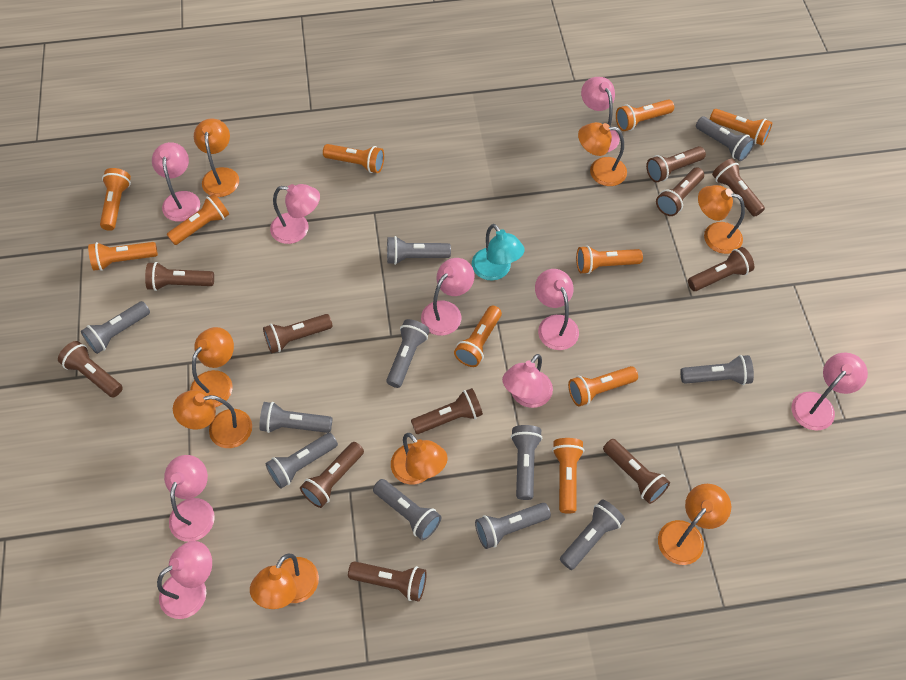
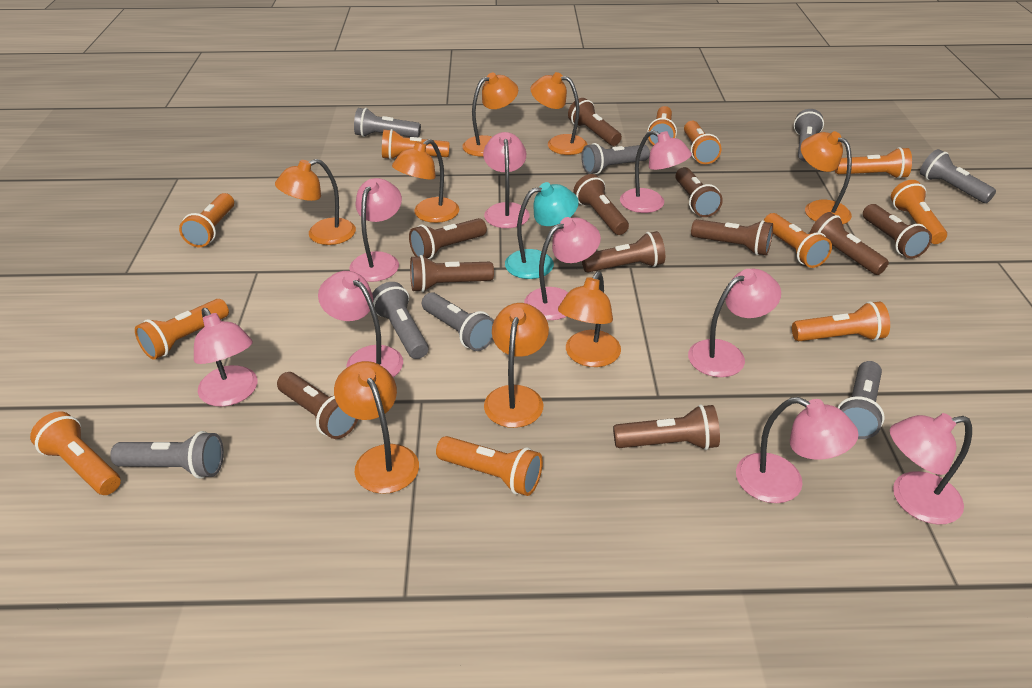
grey flashlight: 11 -> 8
orange flashlight: 10 -> 11

